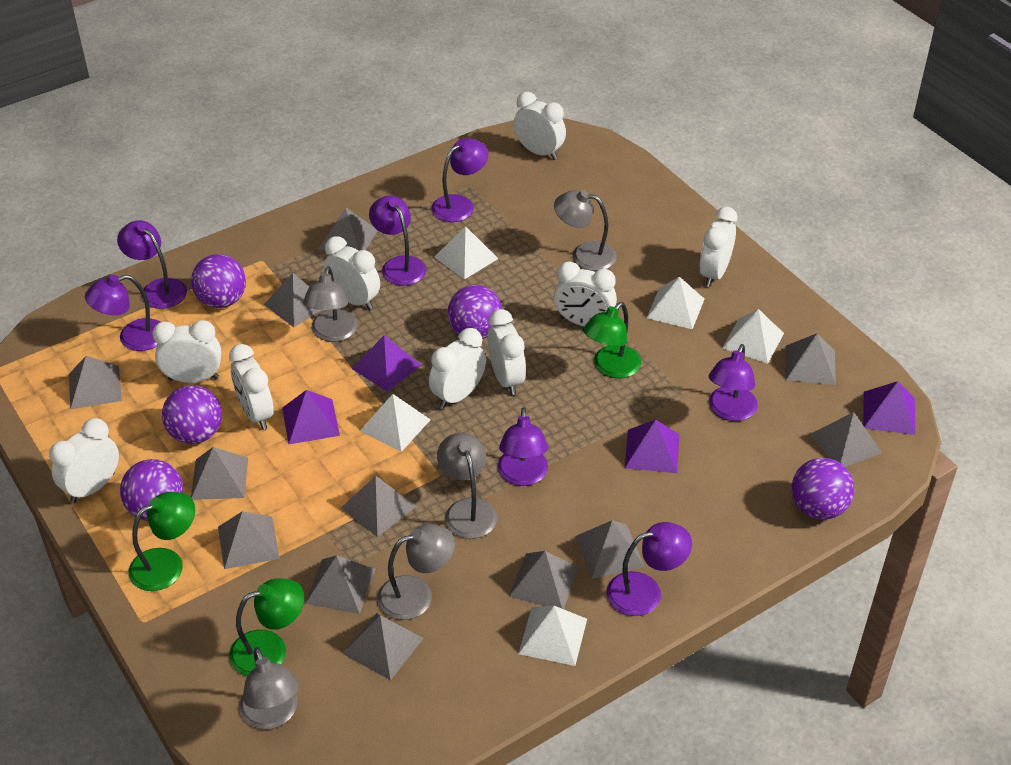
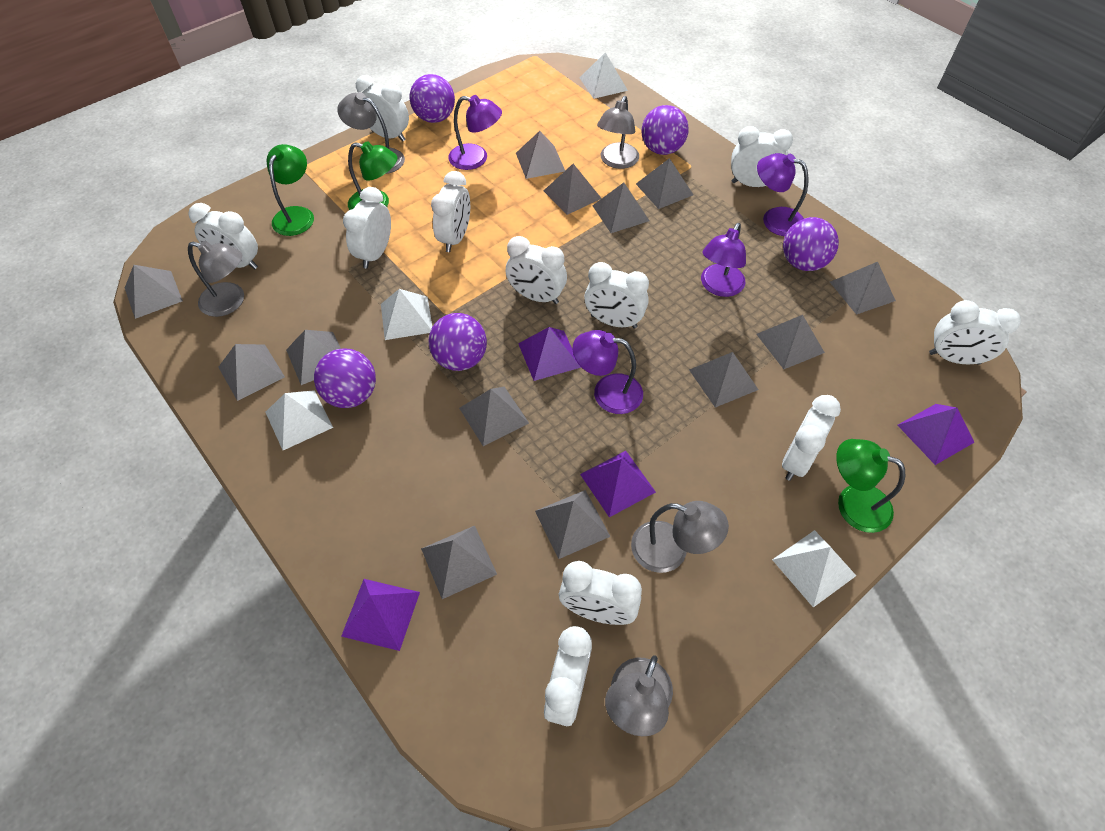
grey pyramid: 12 -> 13
purple lamp: 7 -> 4
white clock: 9 -> 11
white pyramid: 5 -> 4

